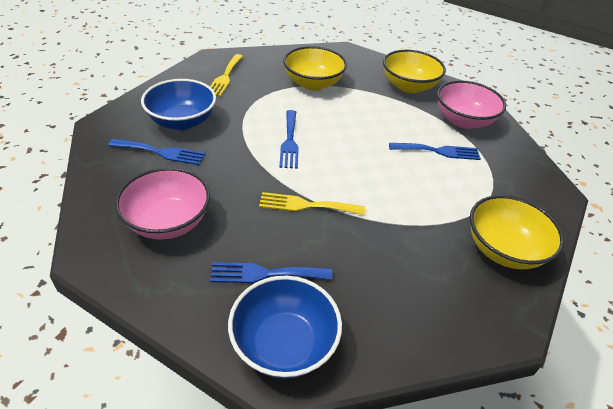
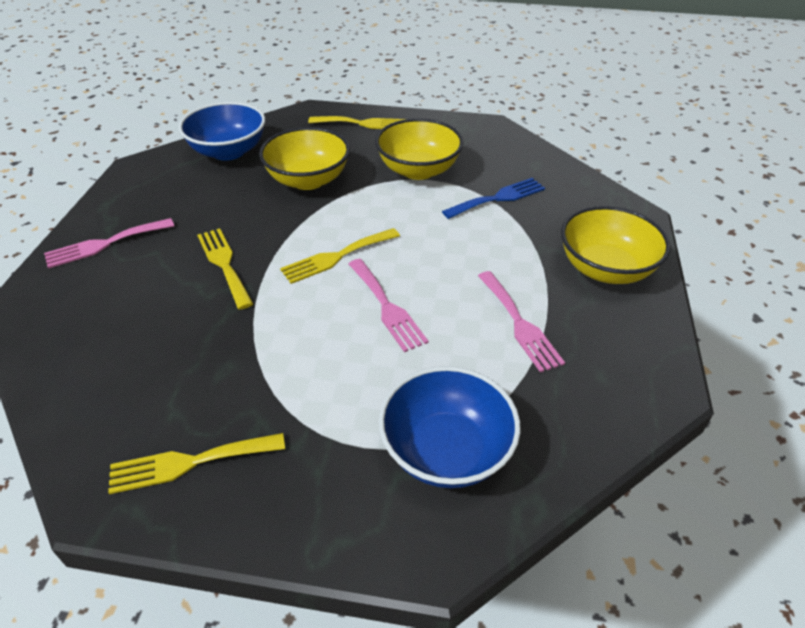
blue fork: 4 -> 1
pink bowl: 2 -> 0
pink fork: 0 -> 3
yellow fork: 2 -> 4

